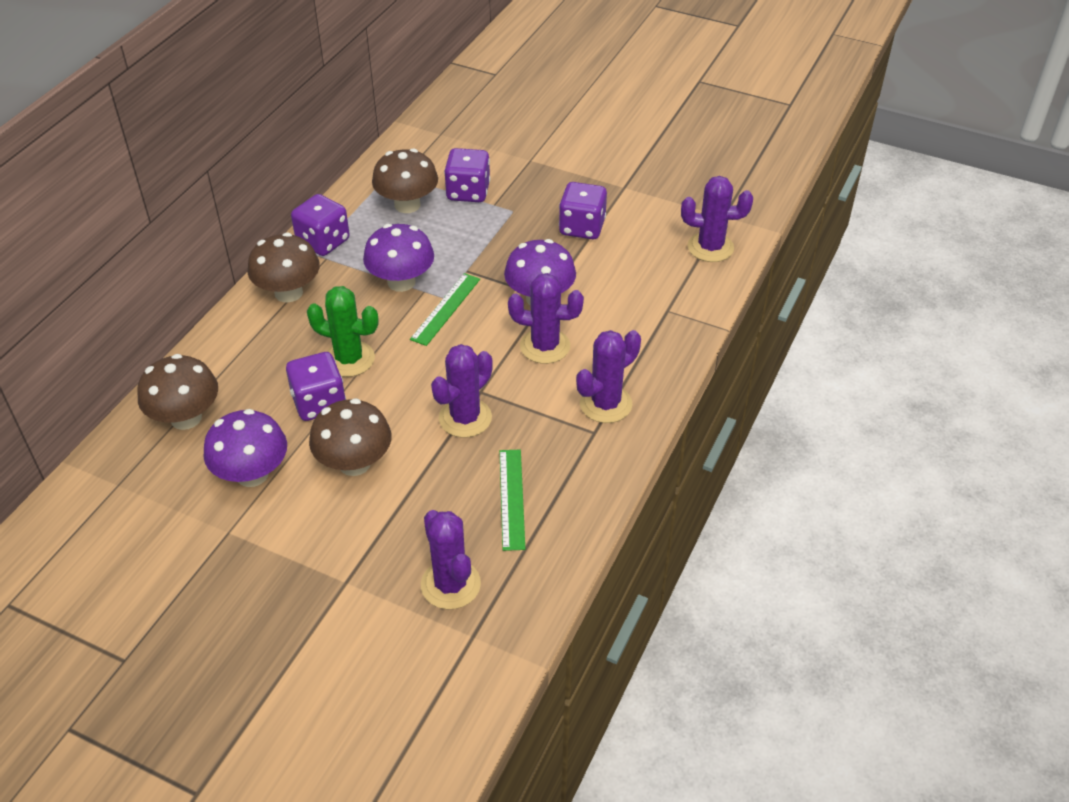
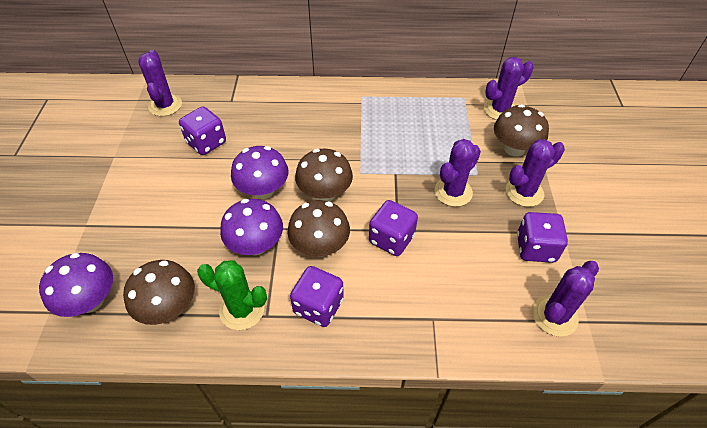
green ruler: 2 -> 0

